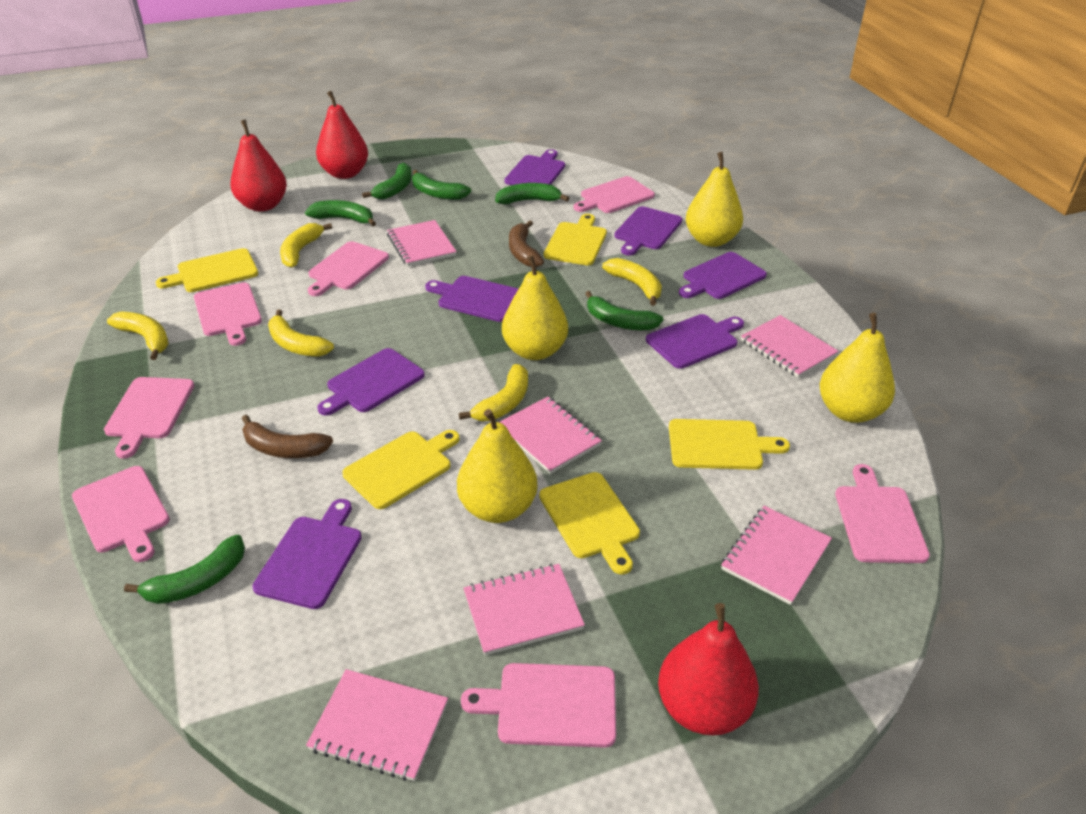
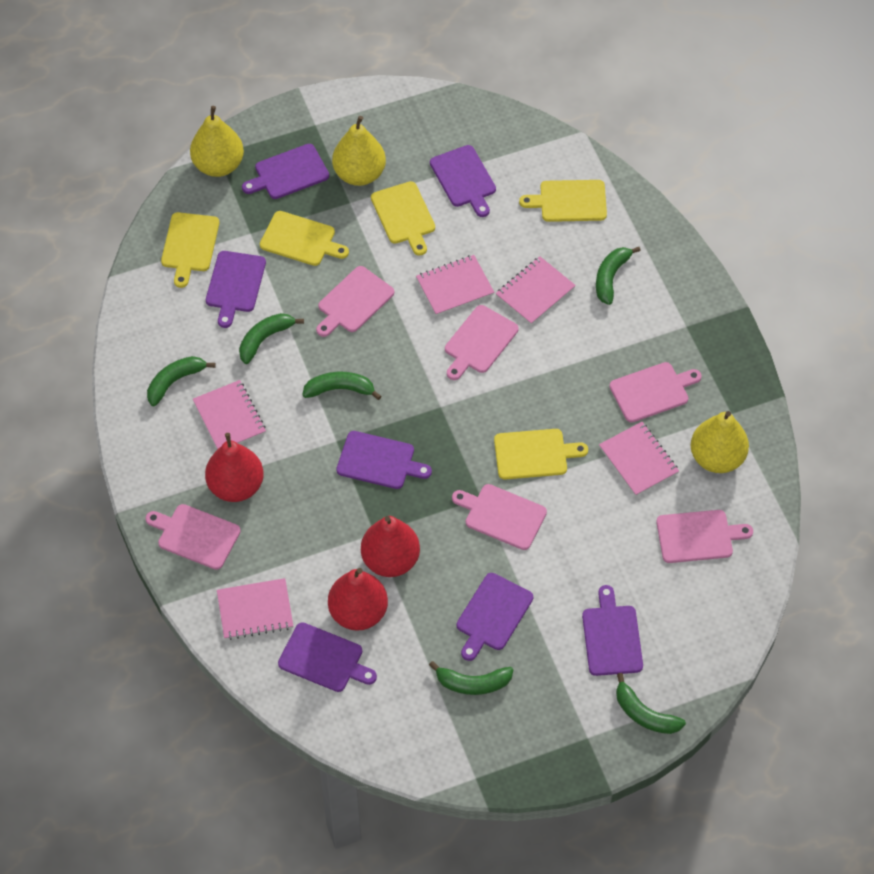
brown banana: 2 -> 0
pink cutting board: 7 -> 6
pink notebook: 6 -> 5
yellow banana: 5 -> 0
yellow pear: 4 -> 3

